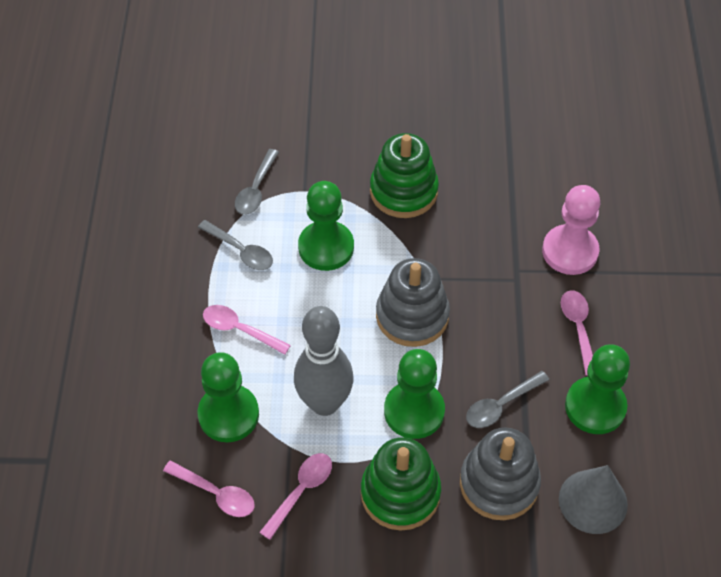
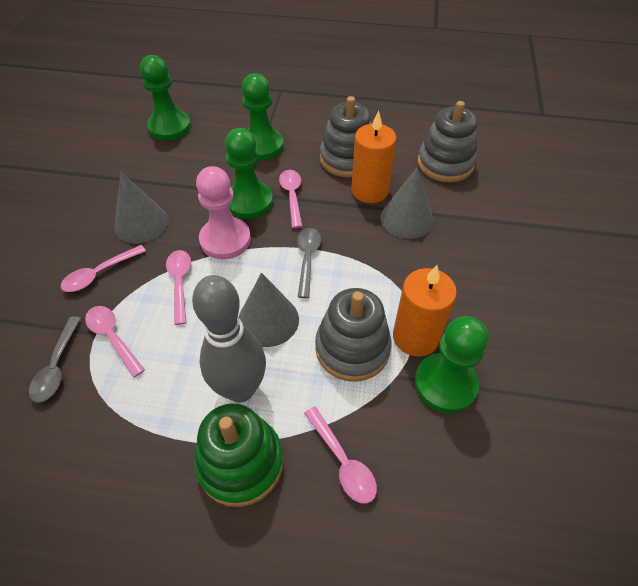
green stacking toy: 2 -> 1
grey cone: 1 -> 3
grey spoon: 3 -> 2
grey stacking toy: 2 -> 3
orange candle: 0 -> 2
pink spoon: 4 -> 5

